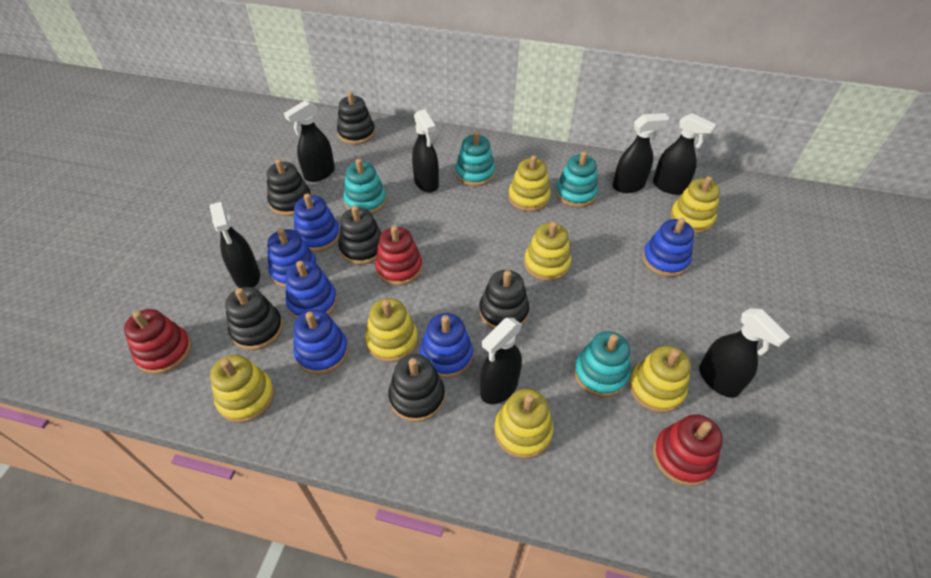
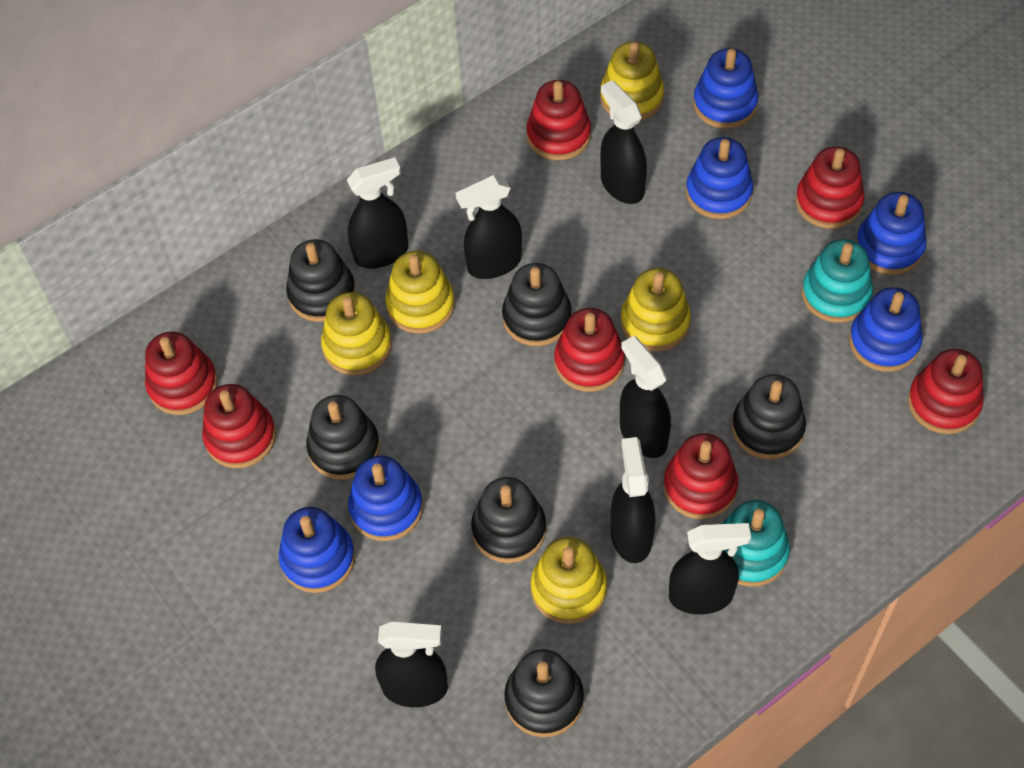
red stacking toy: 3 -> 7
turquoise stacking toy: 4 -> 2
yellow stacking toy: 7 -> 5

